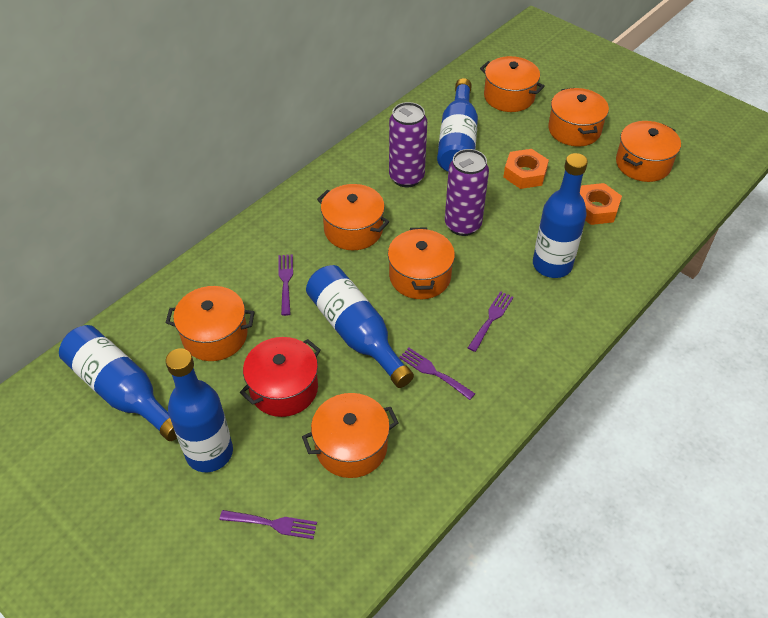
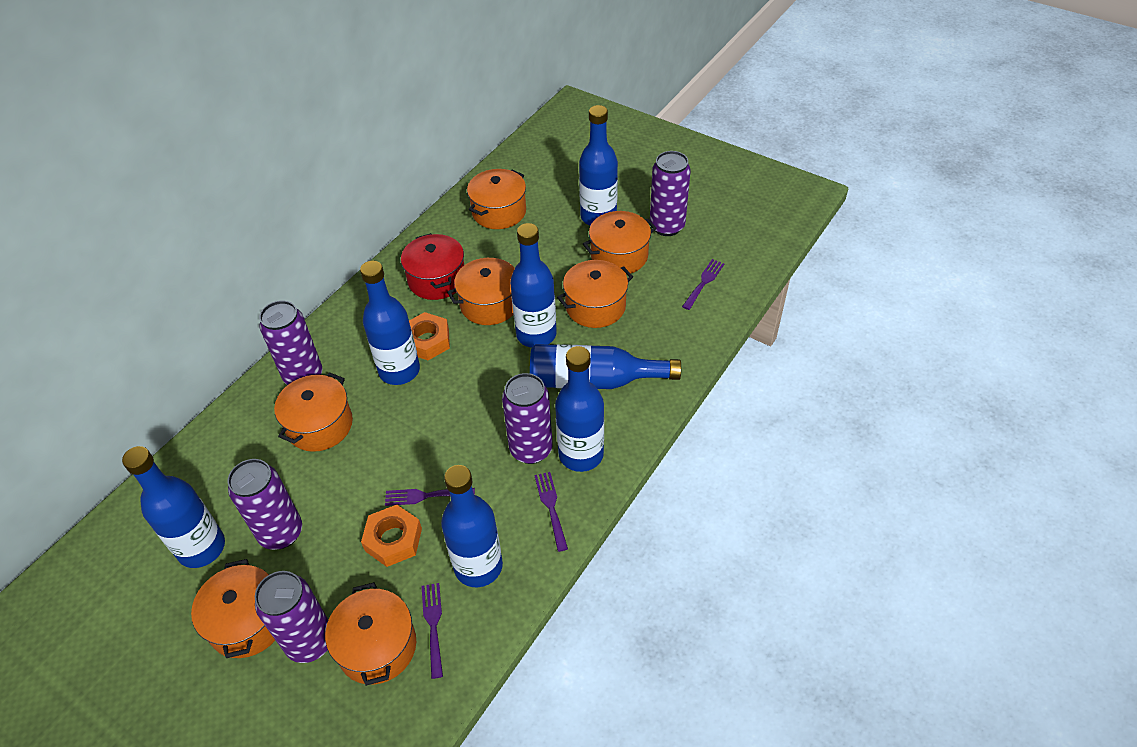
blue bottle: 5 -> 7
purple can: 2 -> 5

